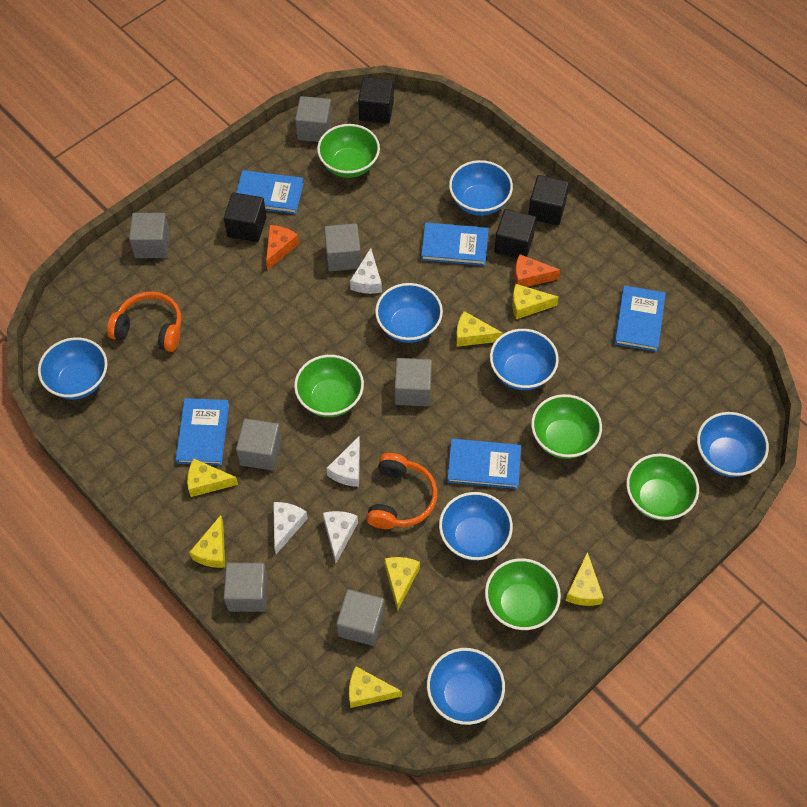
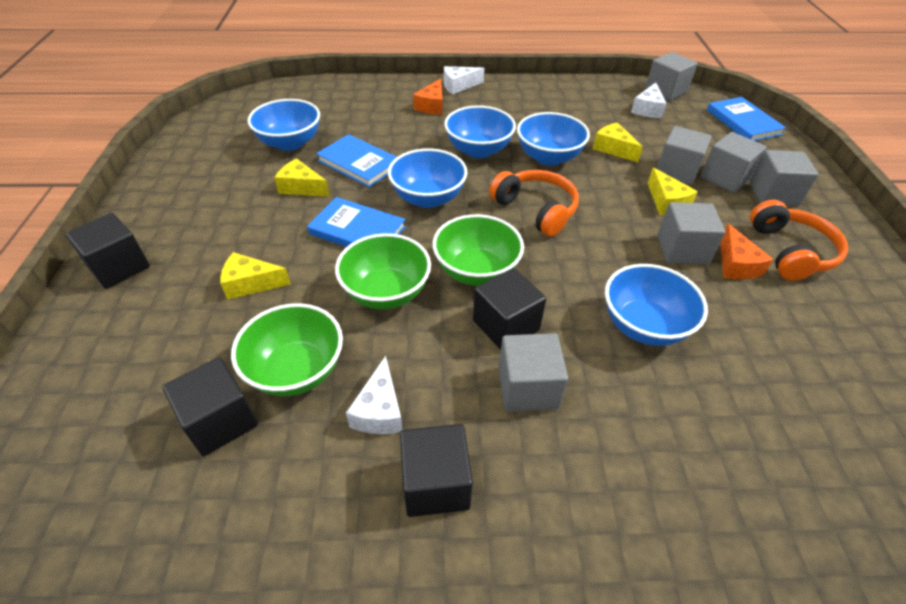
blue book: 5 -> 3
blue bowl: 7 -> 5
green bowl: 5 -> 3
grey cube: 7 -> 6
white cheese: 4 -> 3
yellow cheese: 7 -> 4

